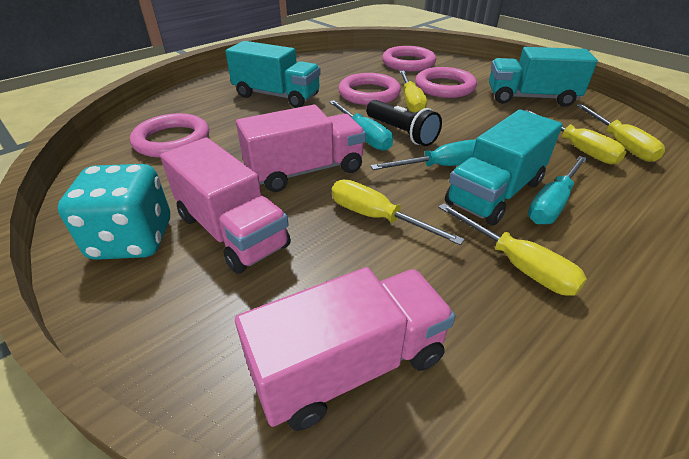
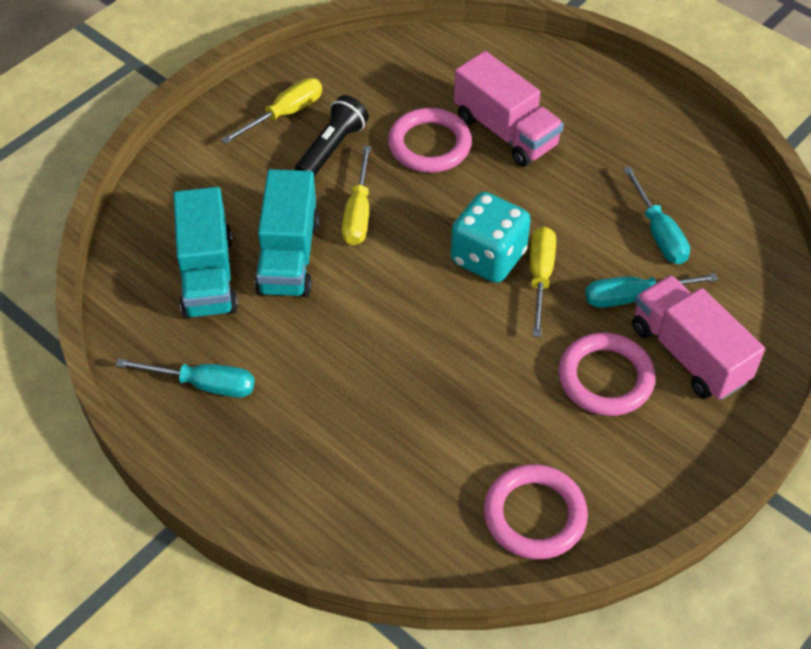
pink ring: 4 -> 3
pink truck: 3 -> 2
turquoise truck: 3 -> 2
yellow screwdriver: 5 -> 3

